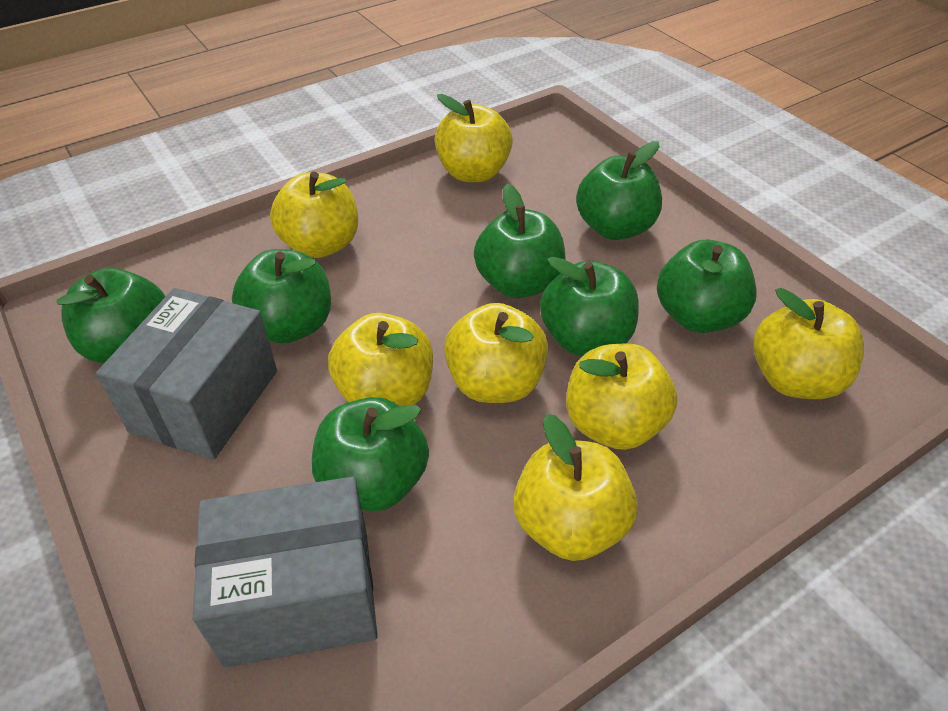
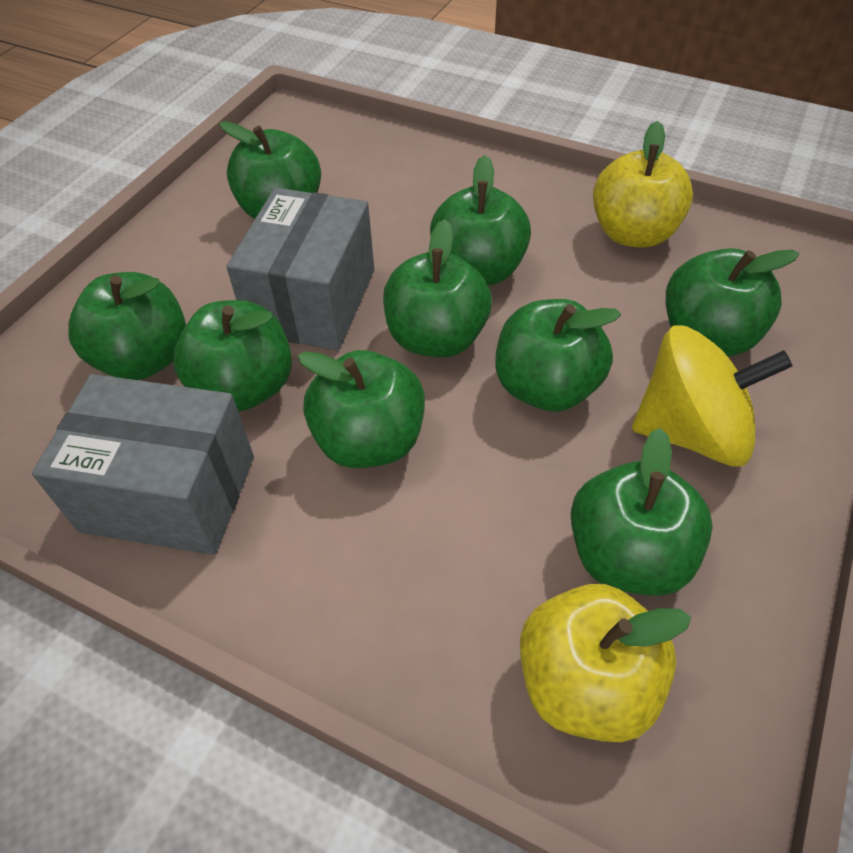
green apple: 7 -> 9
yellow apple: 7 -> 2
yellow spinning top: 0 -> 1

